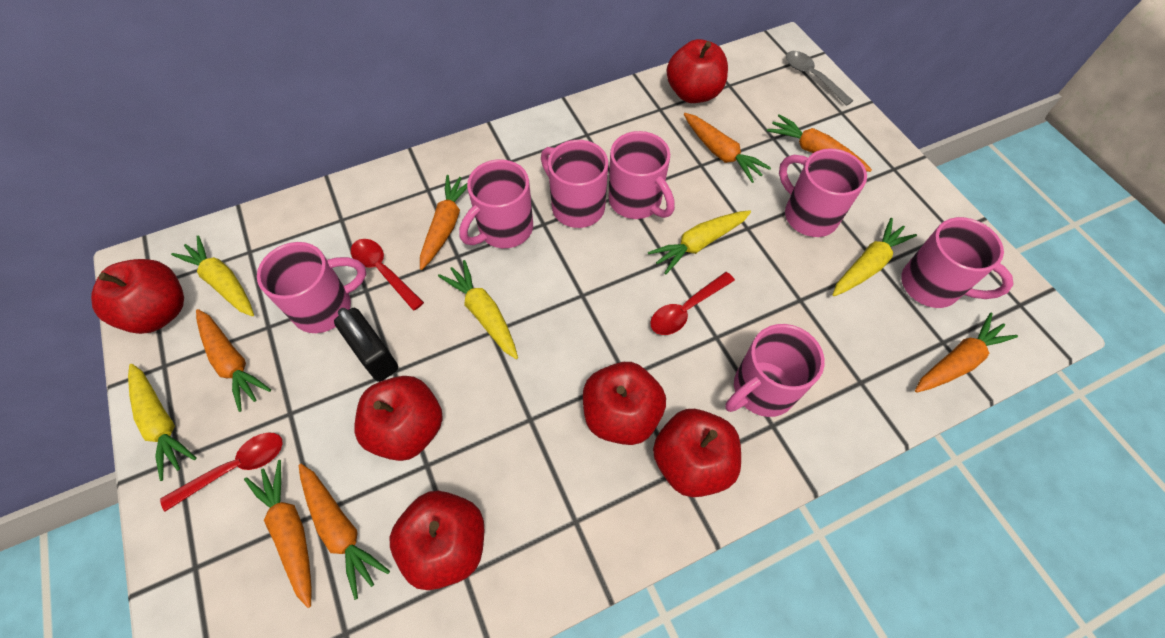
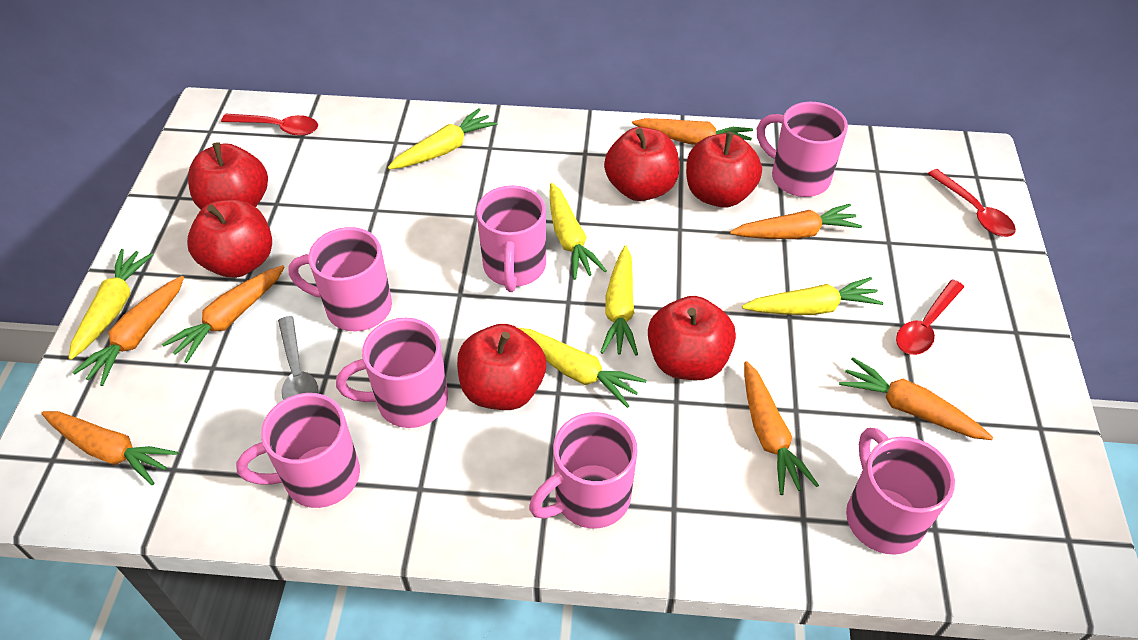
black padlock: 1 -> 0
yellow carrot: 5 -> 6

